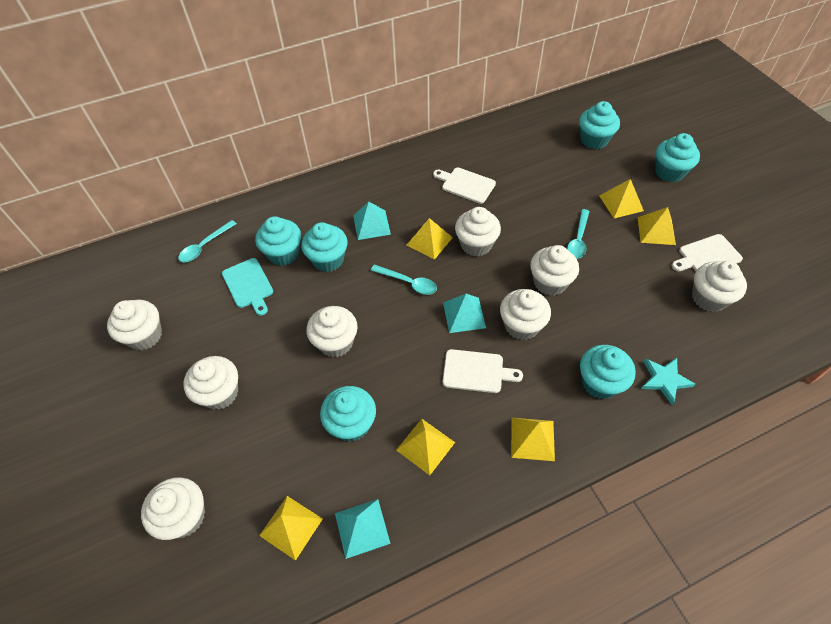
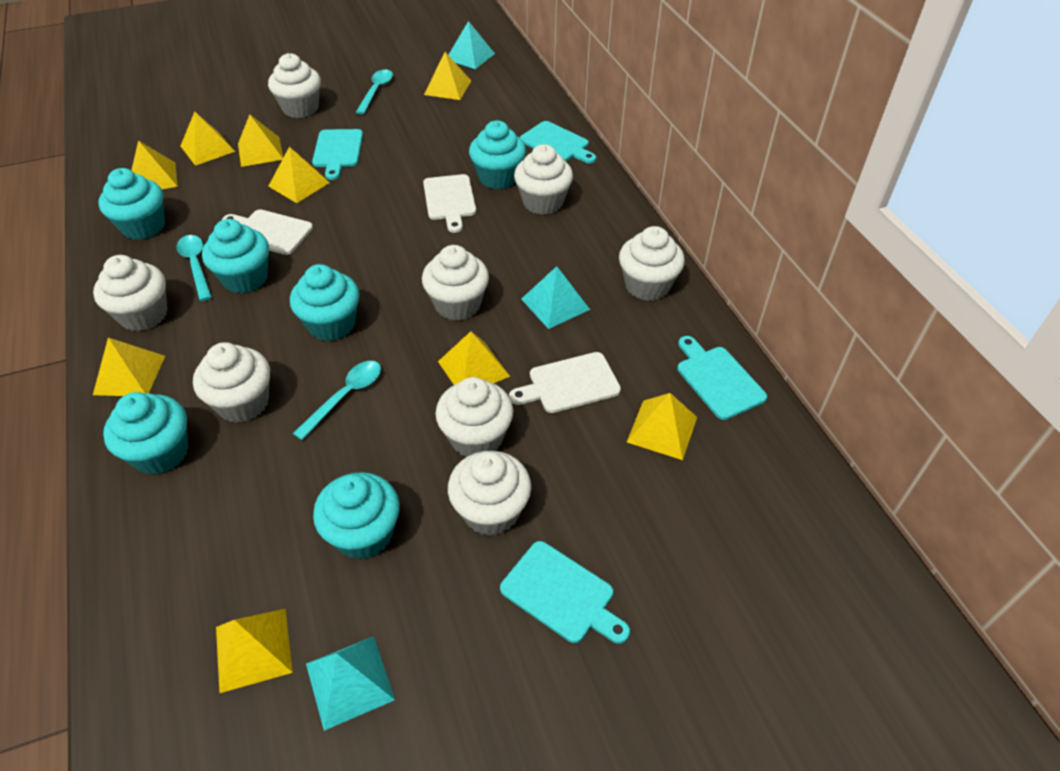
turquoise cutting board: 1 -> 4
turquoise star: 1 -> 0
yellow pyramid: 6 -> 9

